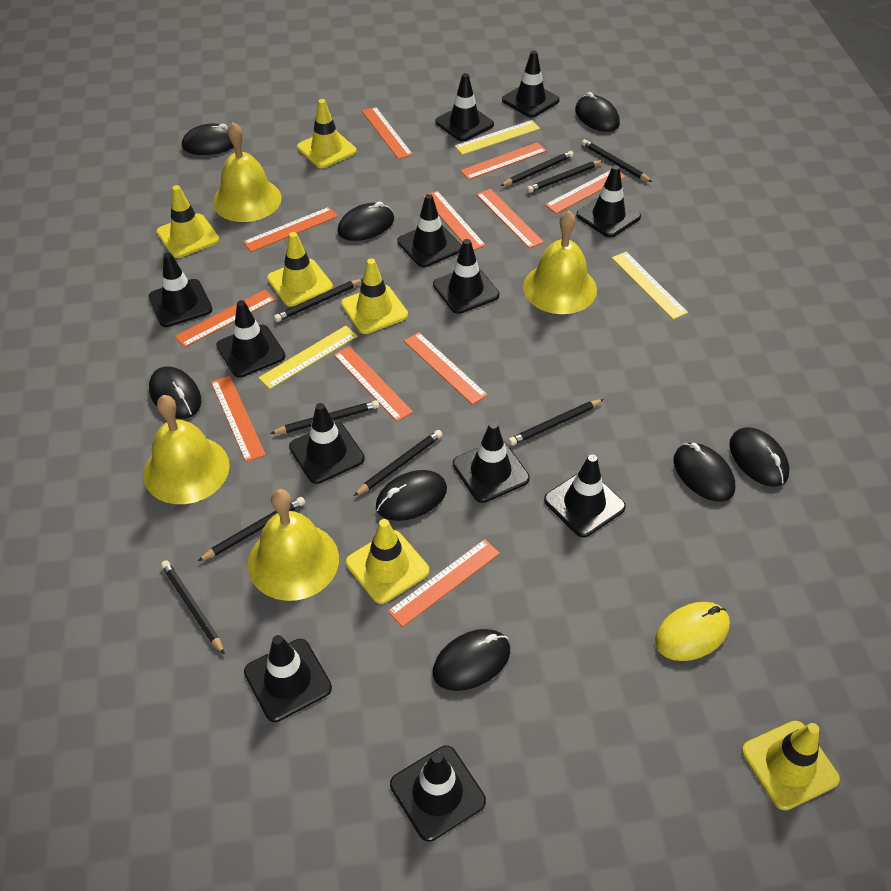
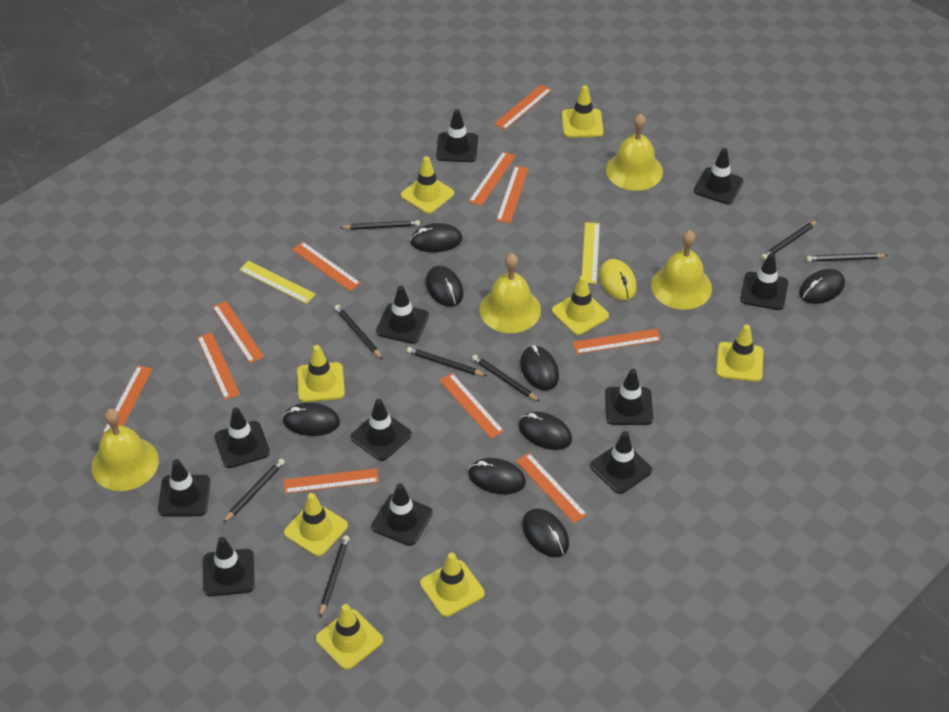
black pencil: 9 -> 8
black traffic cone: 12 -> 11
yellow ruler: 3 -> 2
yellow traffic cone: 6 -> 8

